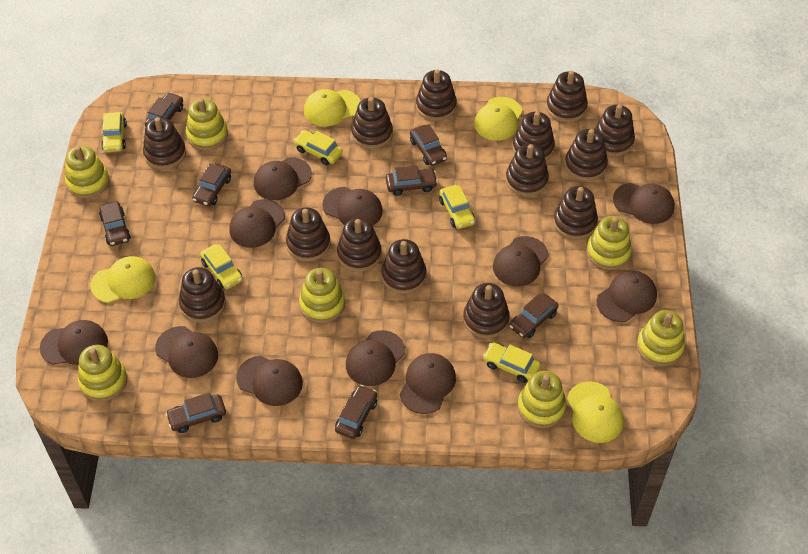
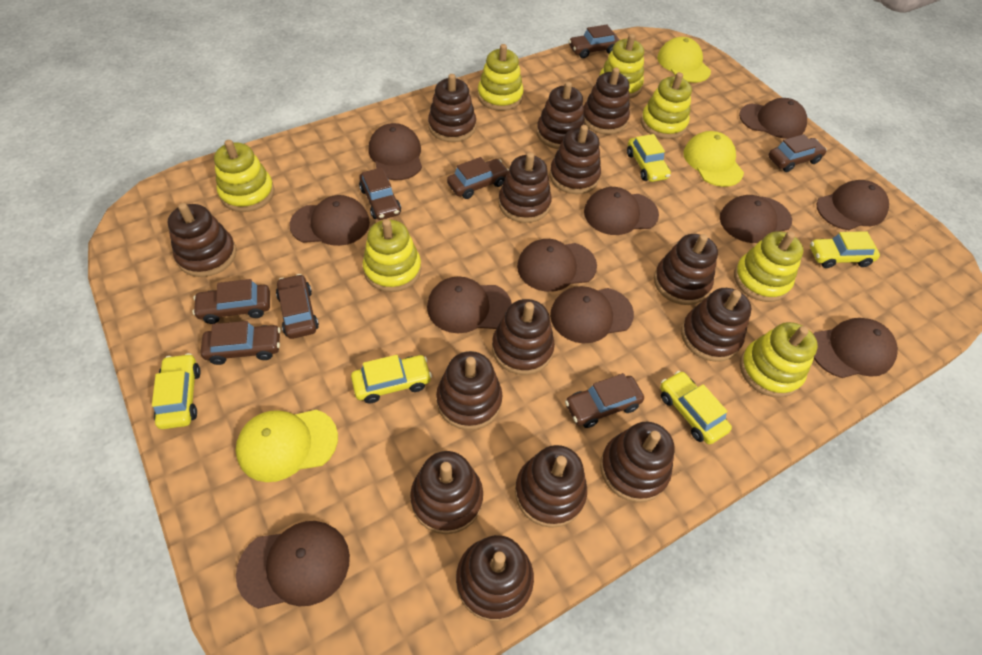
yellow cap: 4 -> 3

